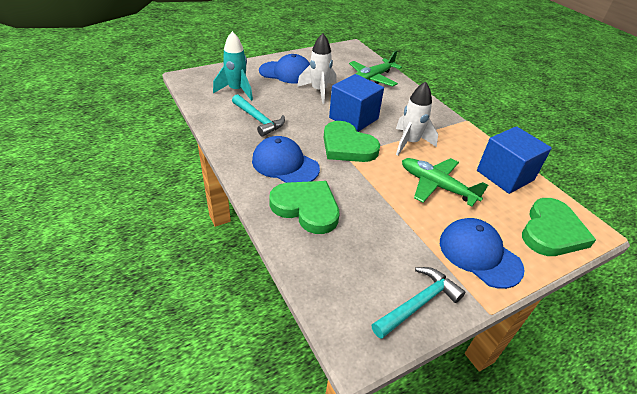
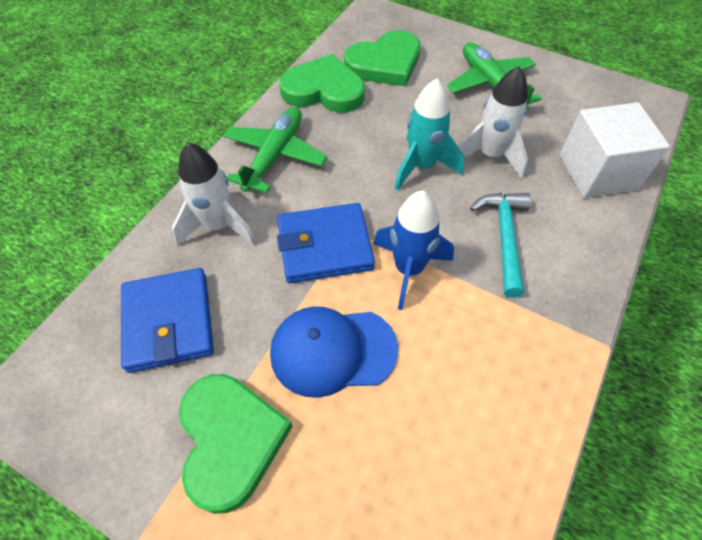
blue cap: 3 -> 1
blue cube: 2 -> 0
blue rocket: 0 -> 1
blue wallet: 0 -> 2
turquoise hammer: 2 -> 1
white cube: 0 -> 1

